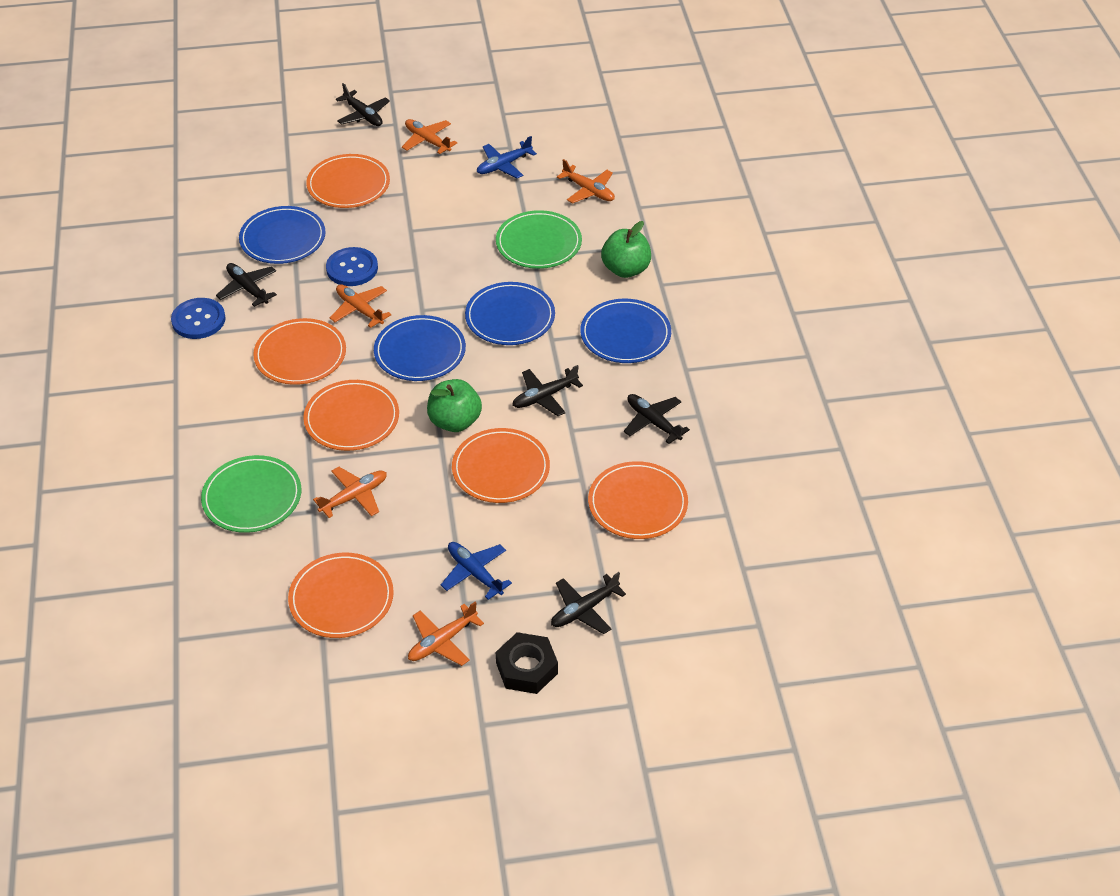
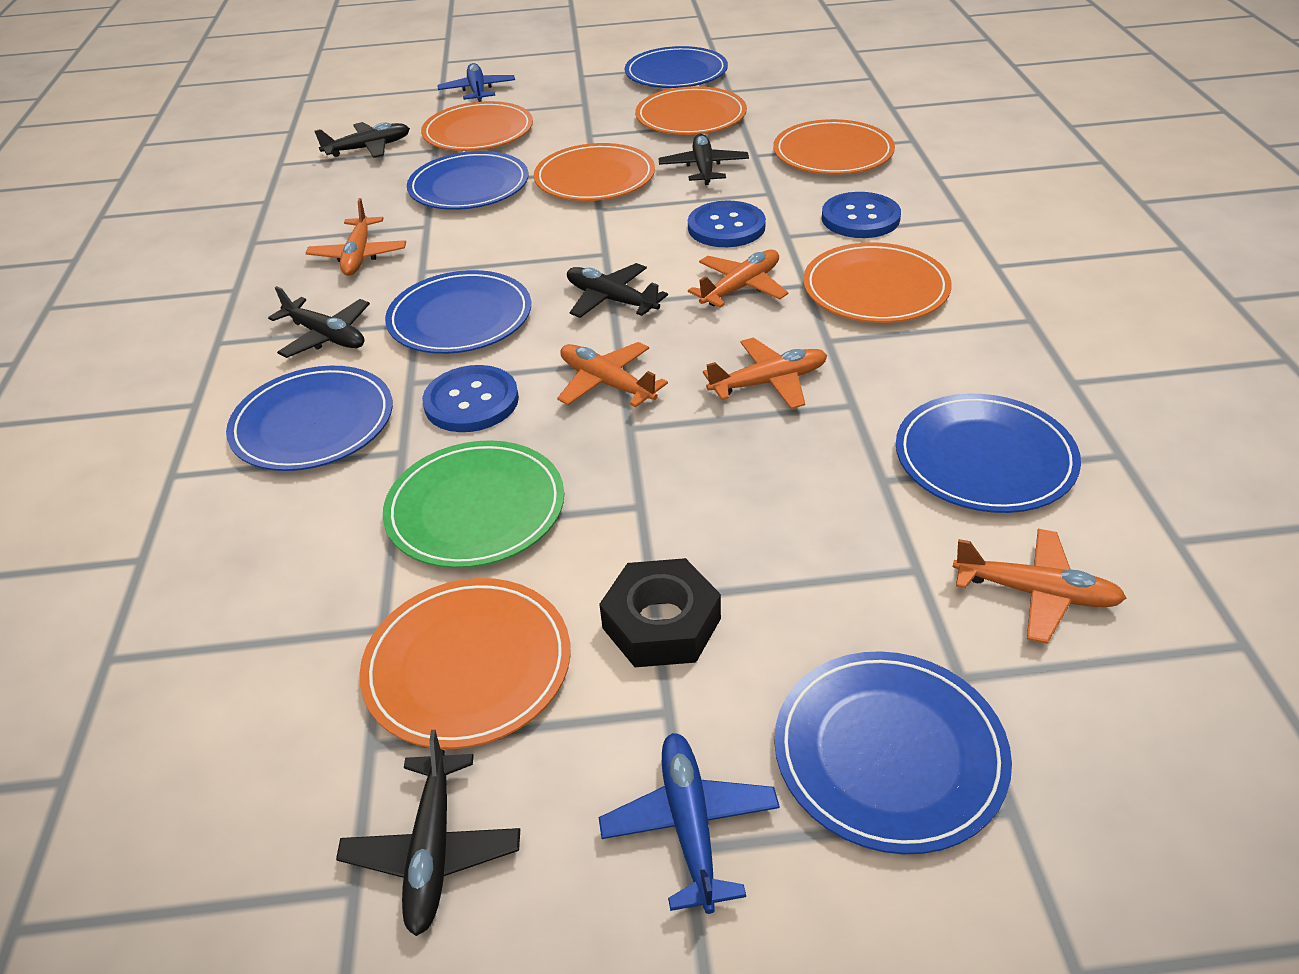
blue button: 2 -> 3
blue plate: 4 -> 6
green apple: 2 -> 0
green plate: 2 -> 1

